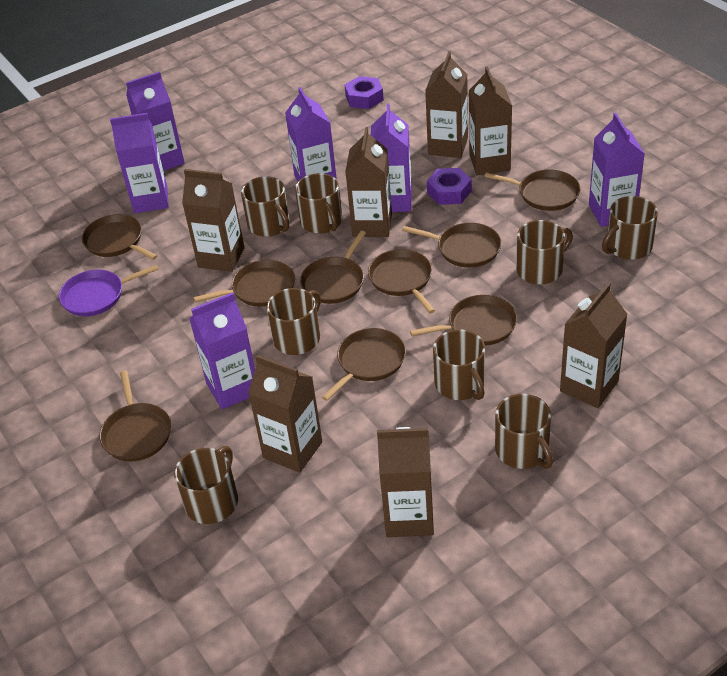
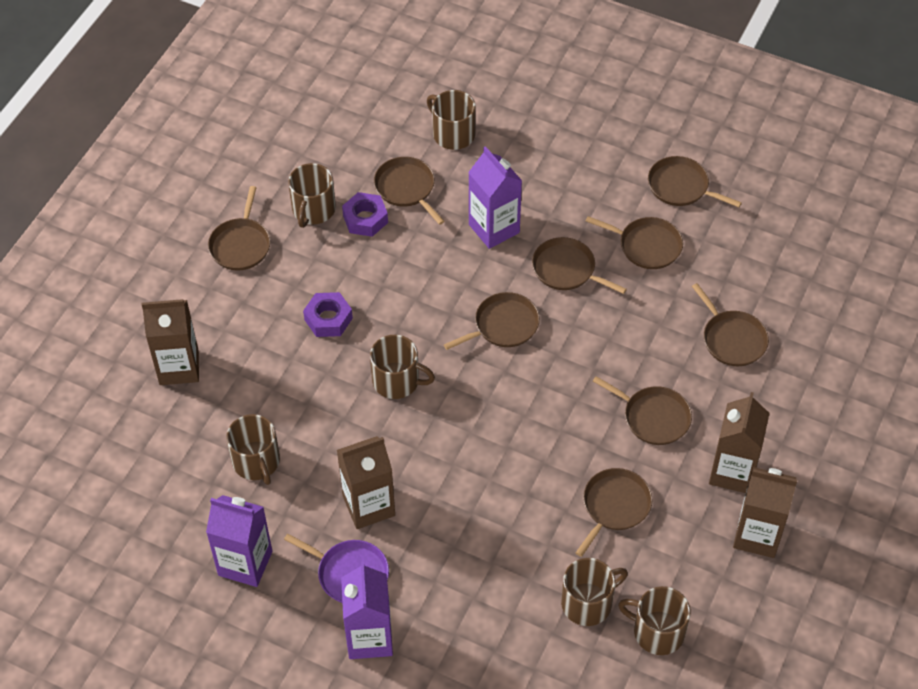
brown carton: 7 -> 4
brown mug: 8 -> 6
purple carton: 6 -> 3

